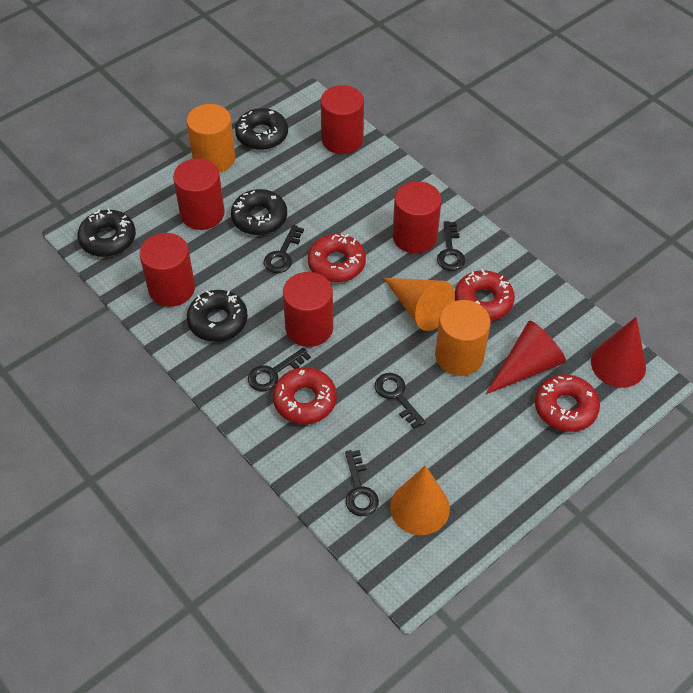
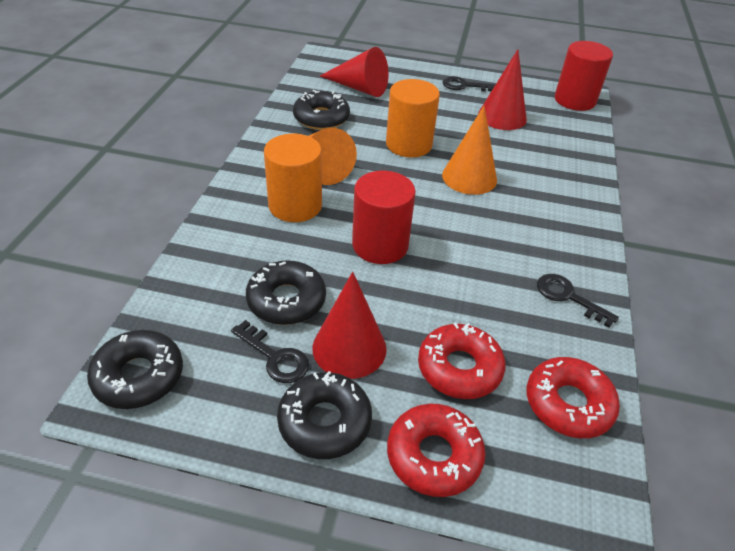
black key: 5 -> 3
red cone: 2 -> 3
red cylinder: 5 -> 2
red donut: 4 -> 3

